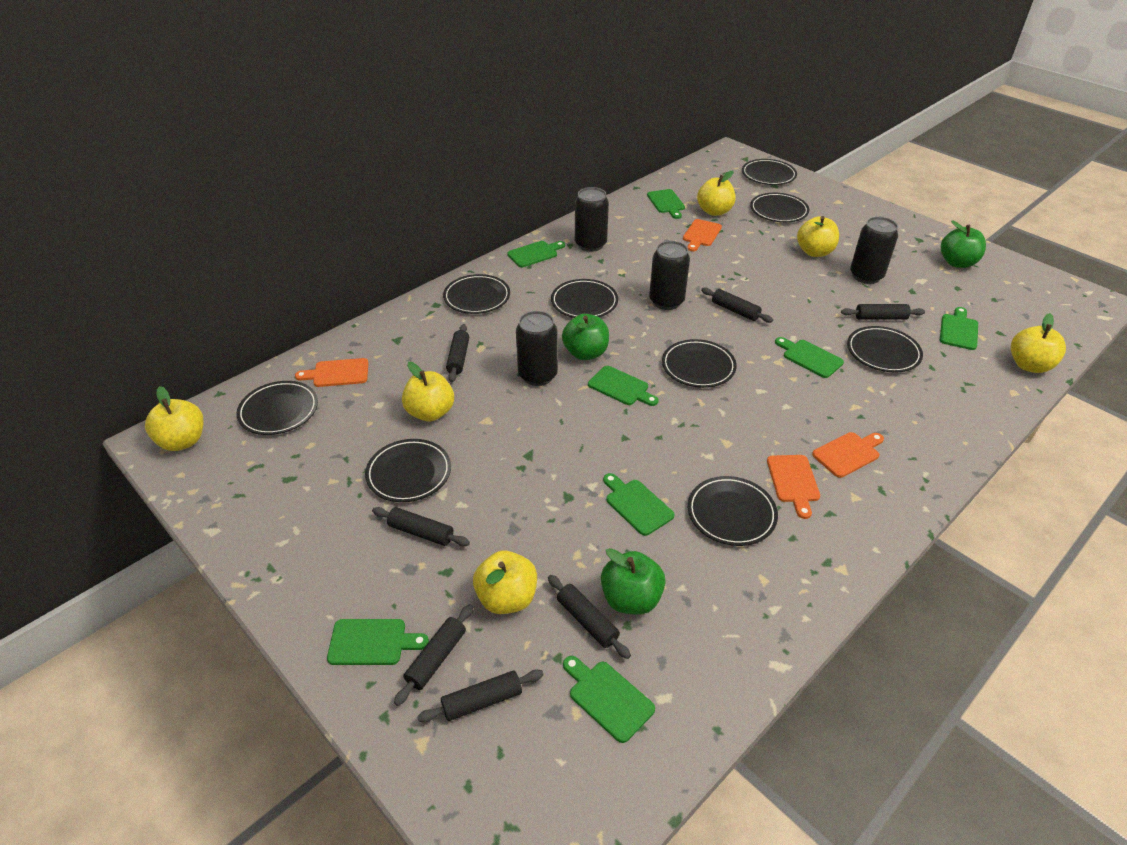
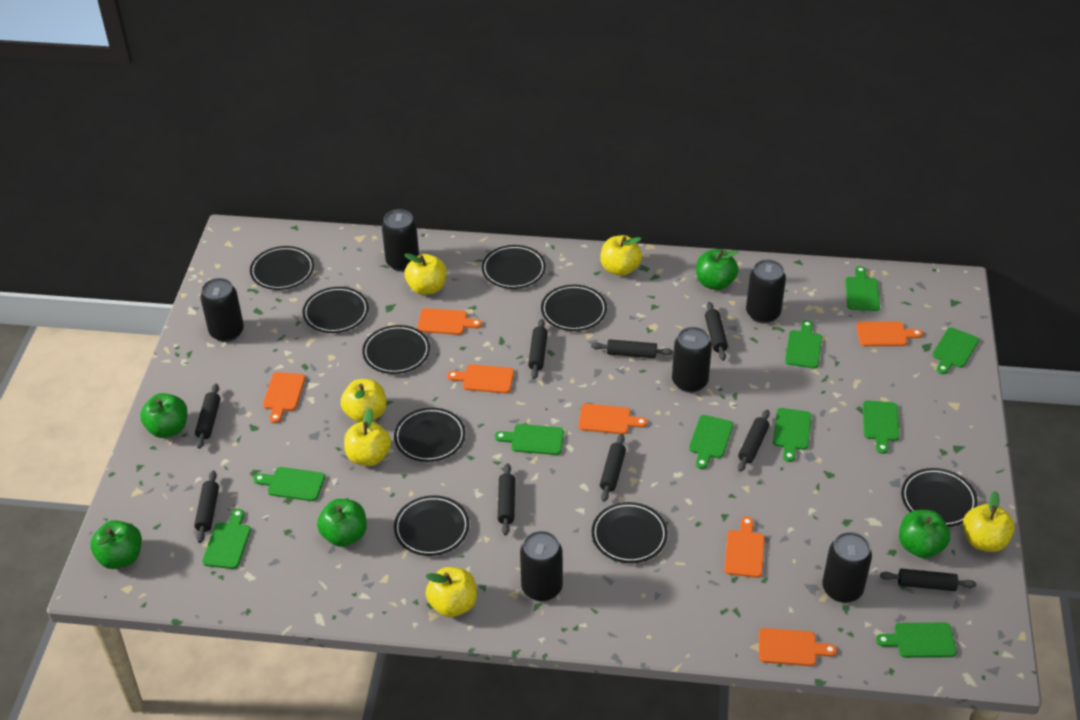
black can: 4 -> 6
black rolling pin: 7 -> 9
green apple: 3 -> 5
green cutting board: 8 -> 10
orange cutting board: 4 -> 7

